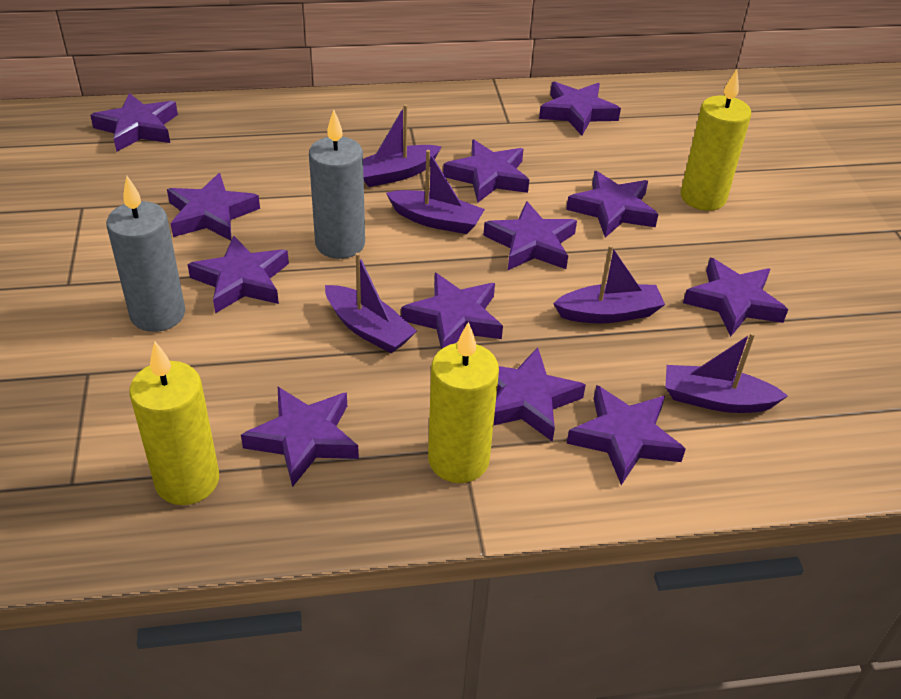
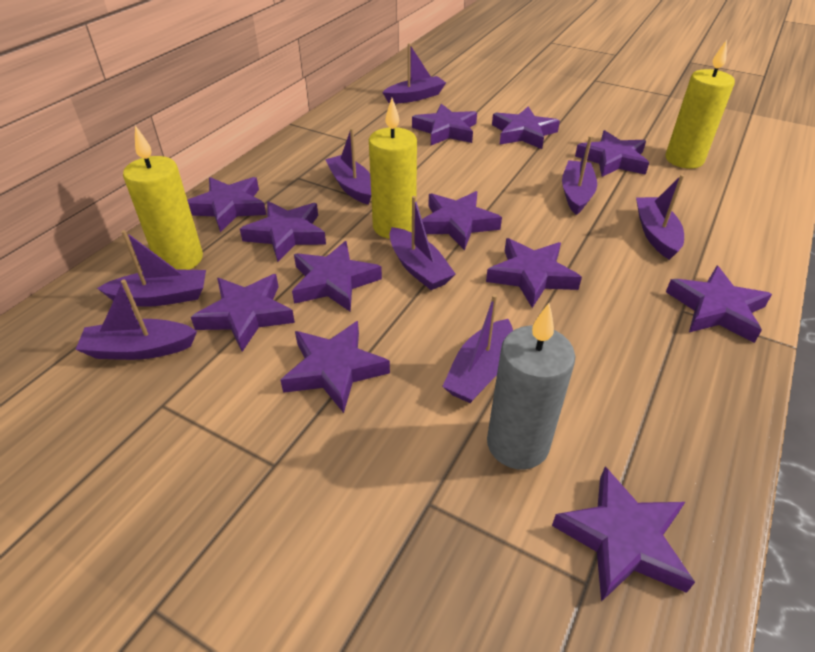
grey candle: 2 -> 1
purple boat: 5 -> 8

